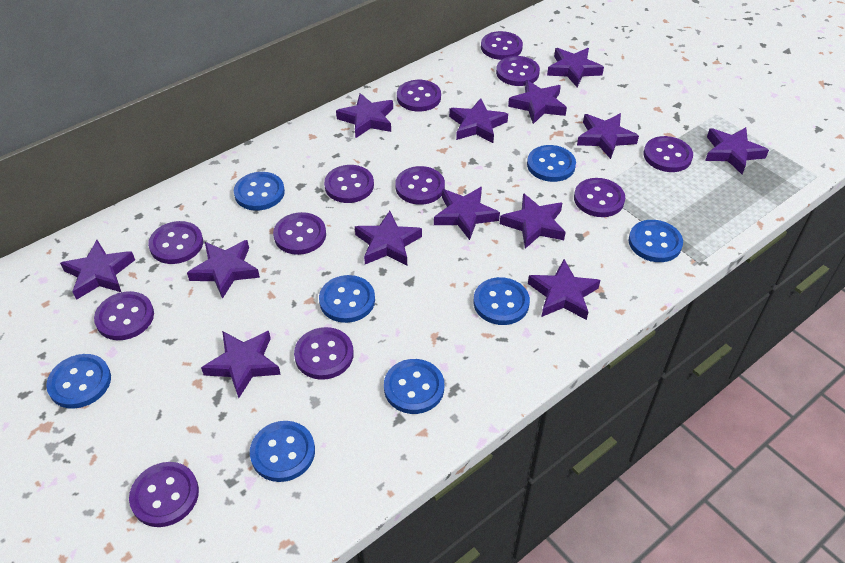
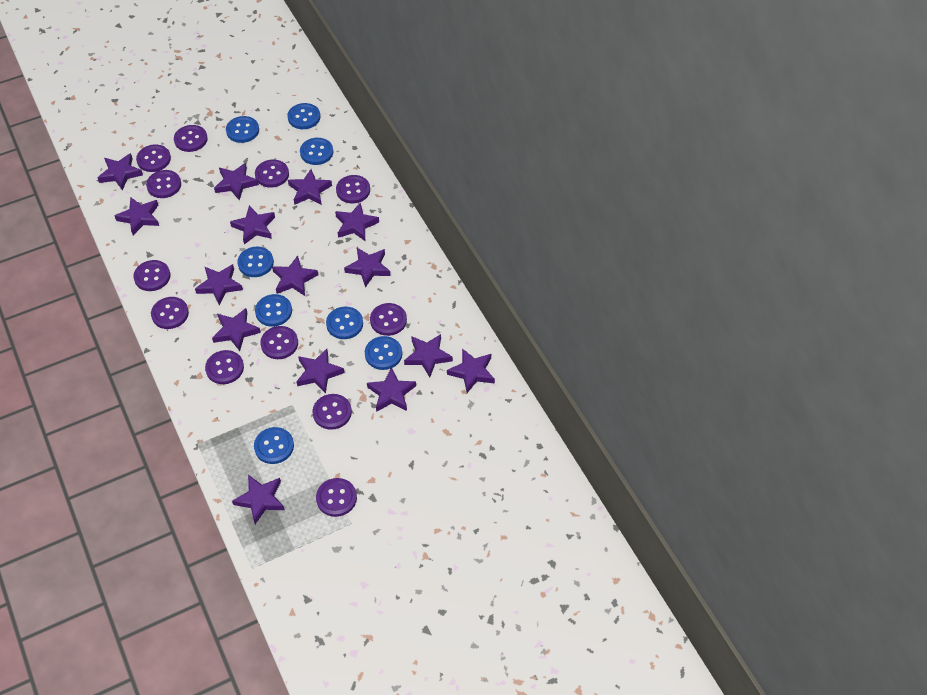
purple star: 13 -> 15

